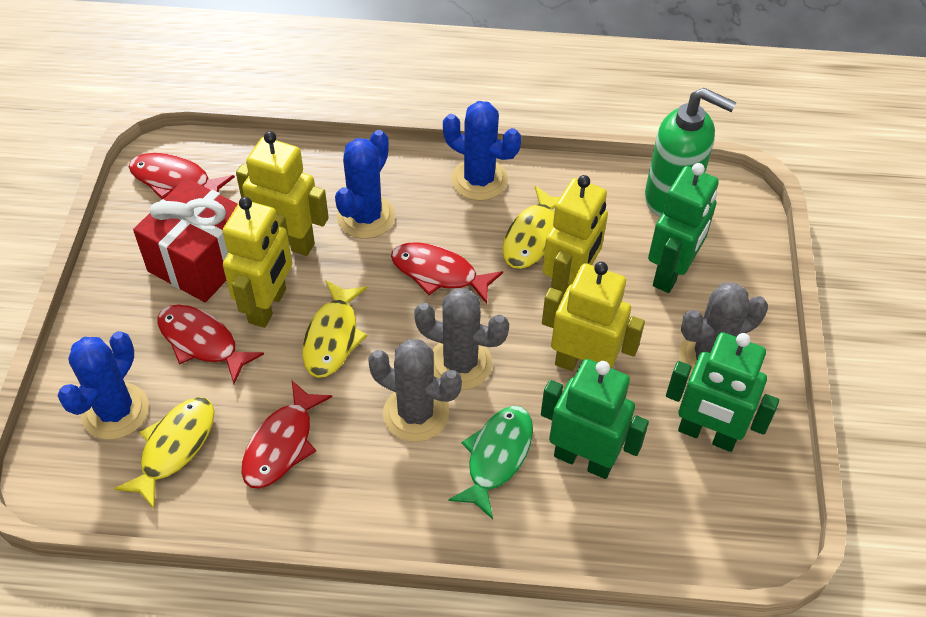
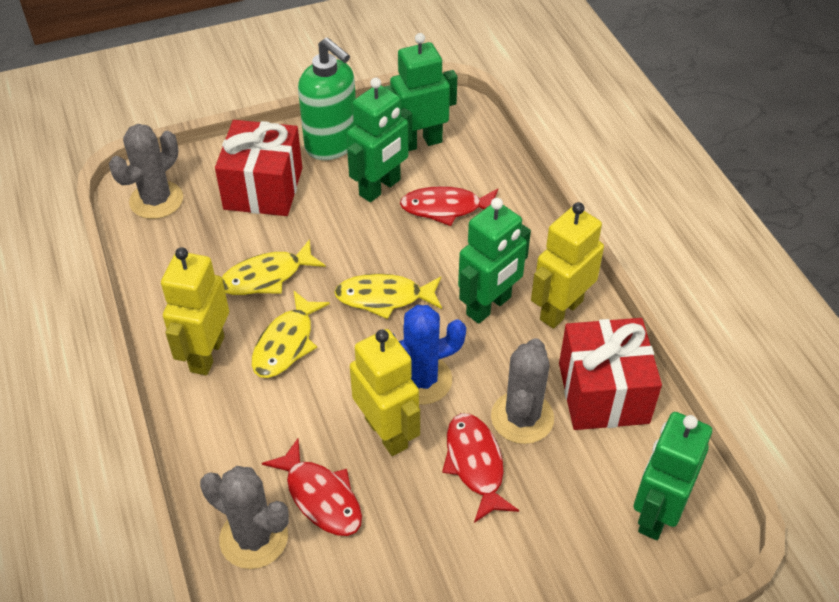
blue cactus: 3 -> 1
green fish: 1 -> 0
green robot: 3 -> 4
red fish: 4 -> 3
red gift: 1 -> 2
yellow robot: 4 -> 3

